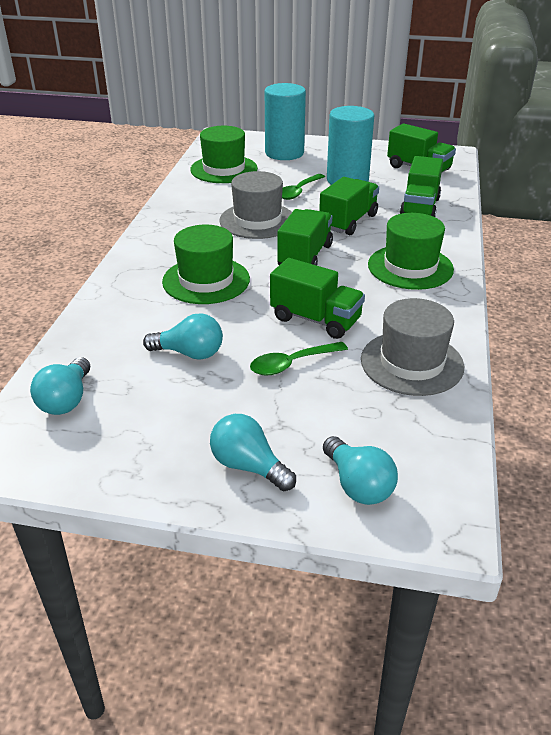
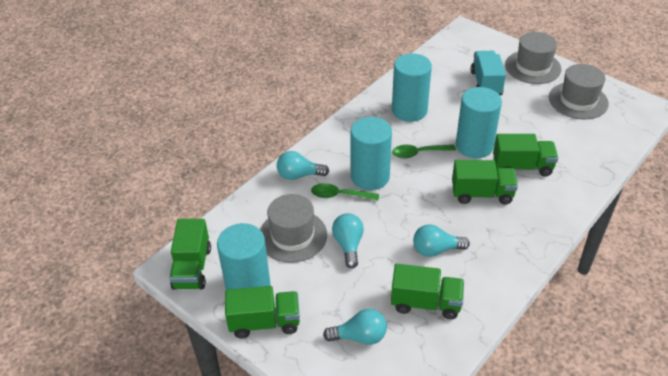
green hat: 3 -> 0
grey hat: 2 -> 3
turquoise cylinder: 2 -> 4
turquoise truck: 0 -> 1

